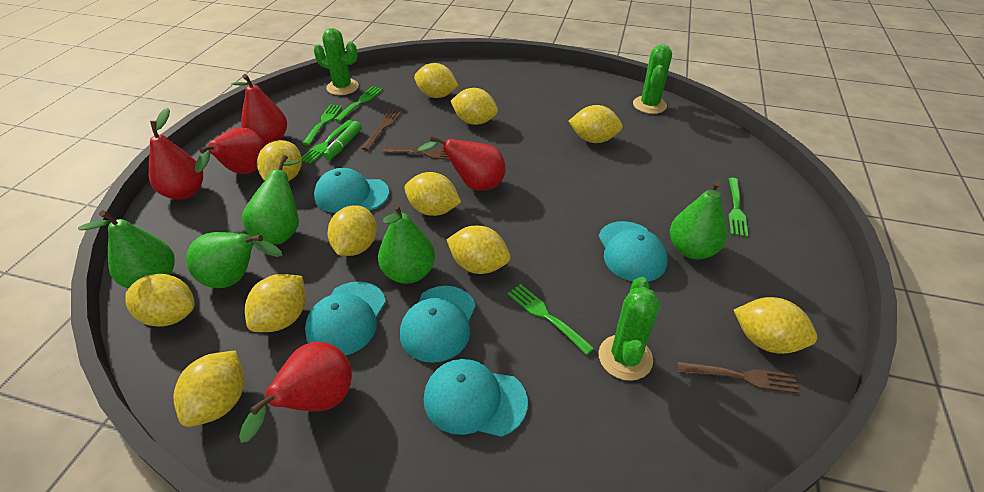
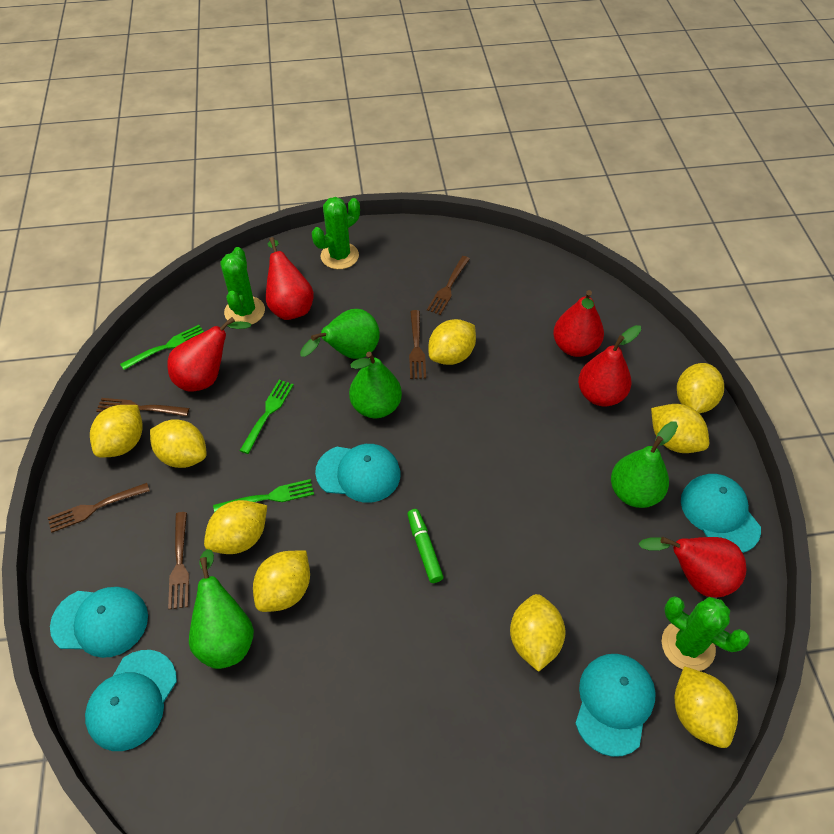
brown fork: 3 -> 5
green fork: 5 -> 3
green pear: 5 -> 4
yellow lemon: 11 -> 9

